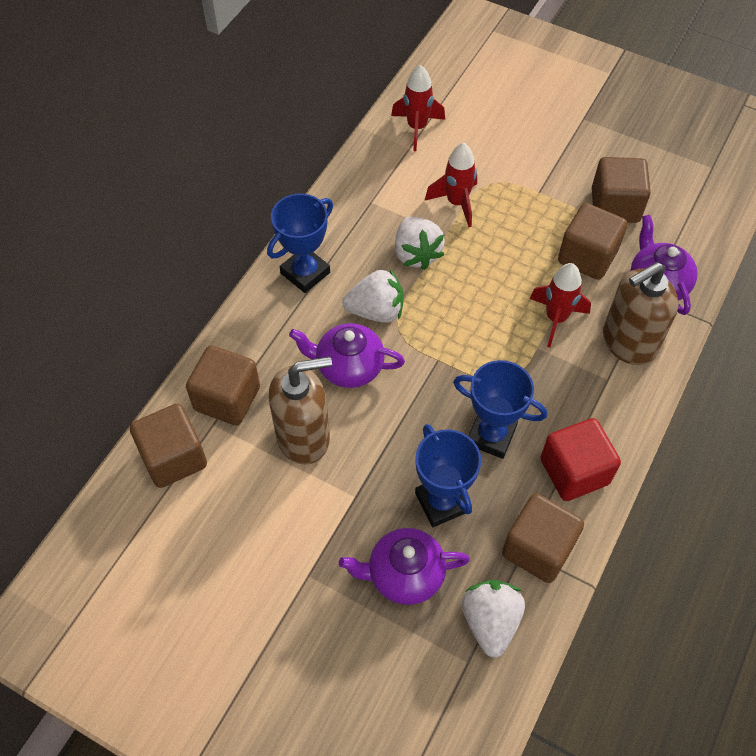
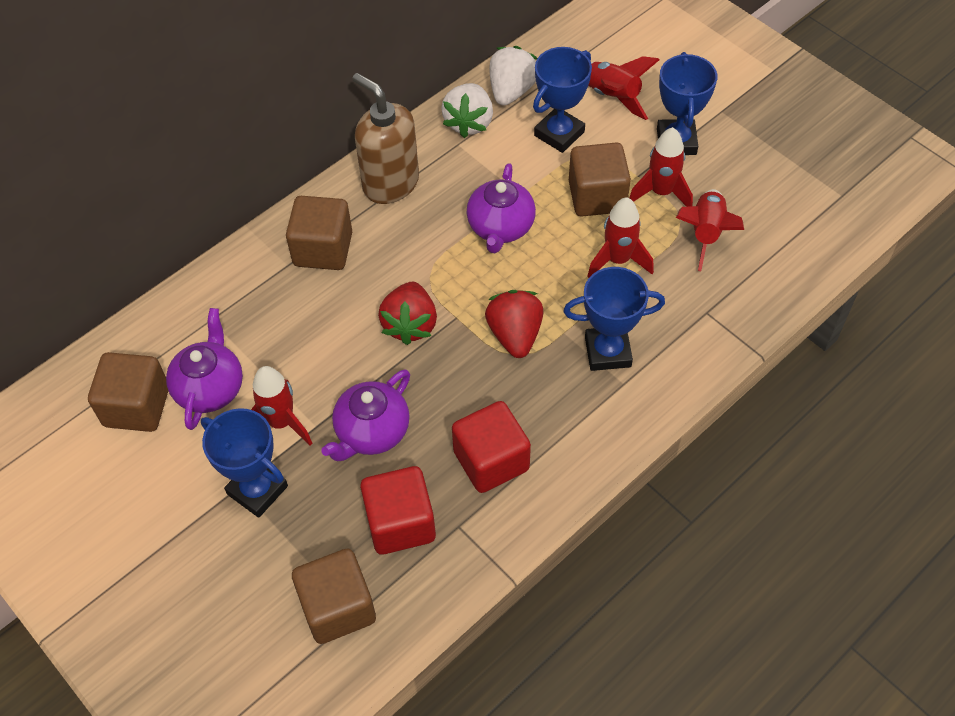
blue trophy: 3 -> 4
brown cube: 5 -> 4
brown soap dispenser: 2 -> 1
red cube: 1 -> 2
red rocket: 3 -> 5
red strawberry: 0 -> 2
white strawberry: 3 -> 2

